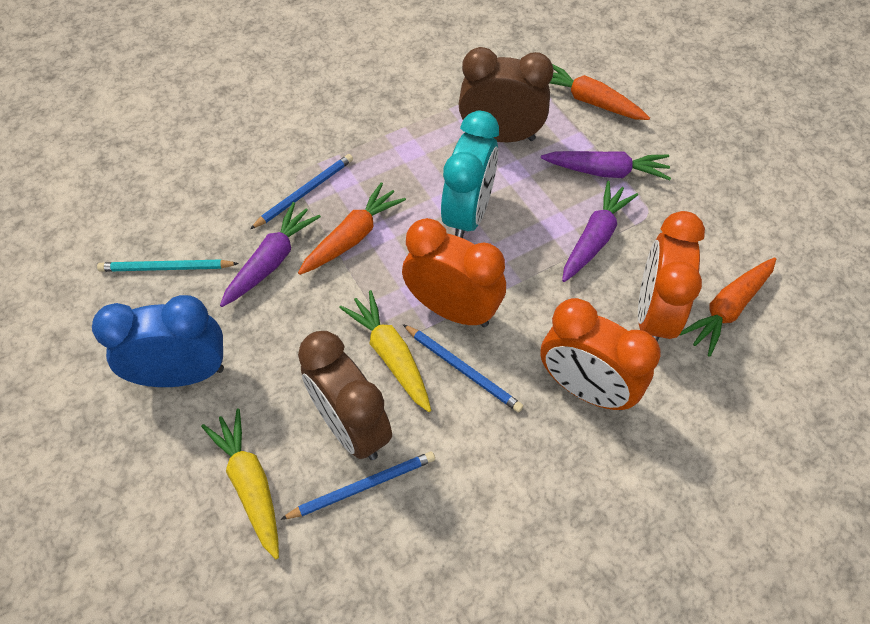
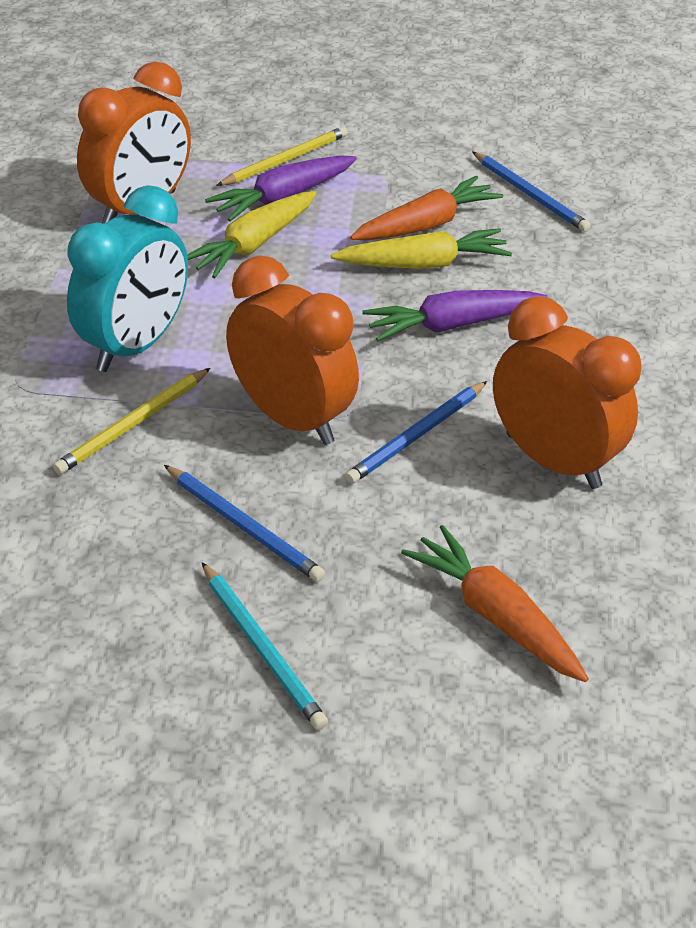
blue clock: 1 -> 0
brown clock: 2 -> 0
orange carrot: 3 -> 2
purple carrot: 3 -> 2
yellow pencil: 0 -> 2

